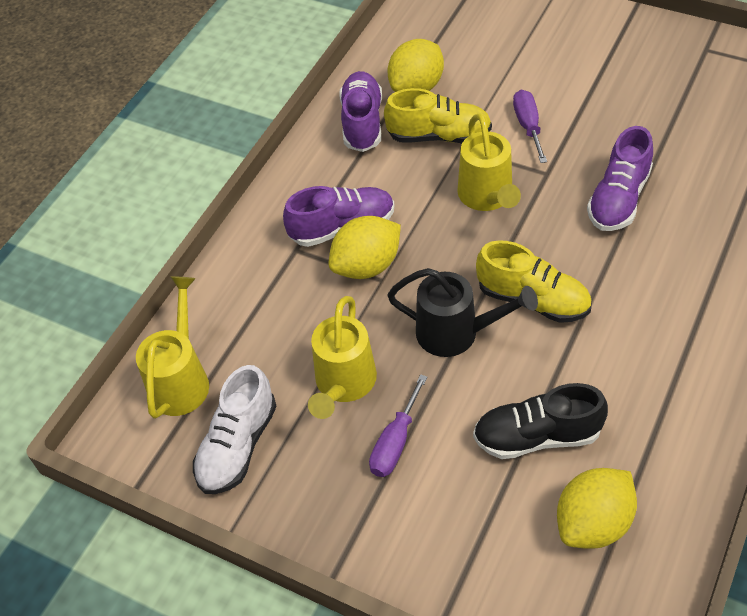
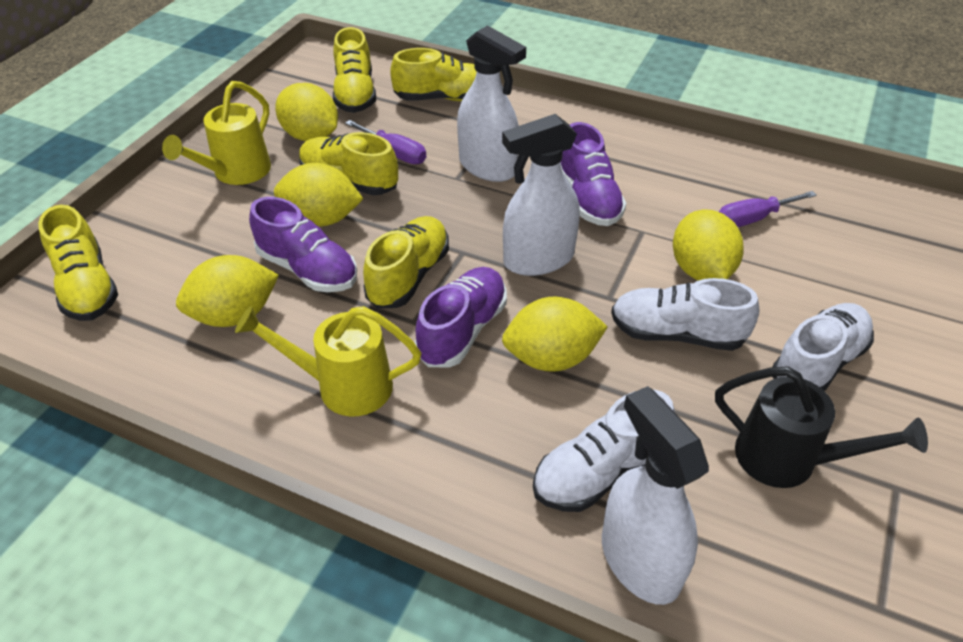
black shoe: 1 -> 0
white shoe: 1 -> 3
white spray bottle: 0 -> 3
yellow lemon: 3 -> 5
yellow shoe: 2 -> 5
yellow watering can: 3 -> 2

